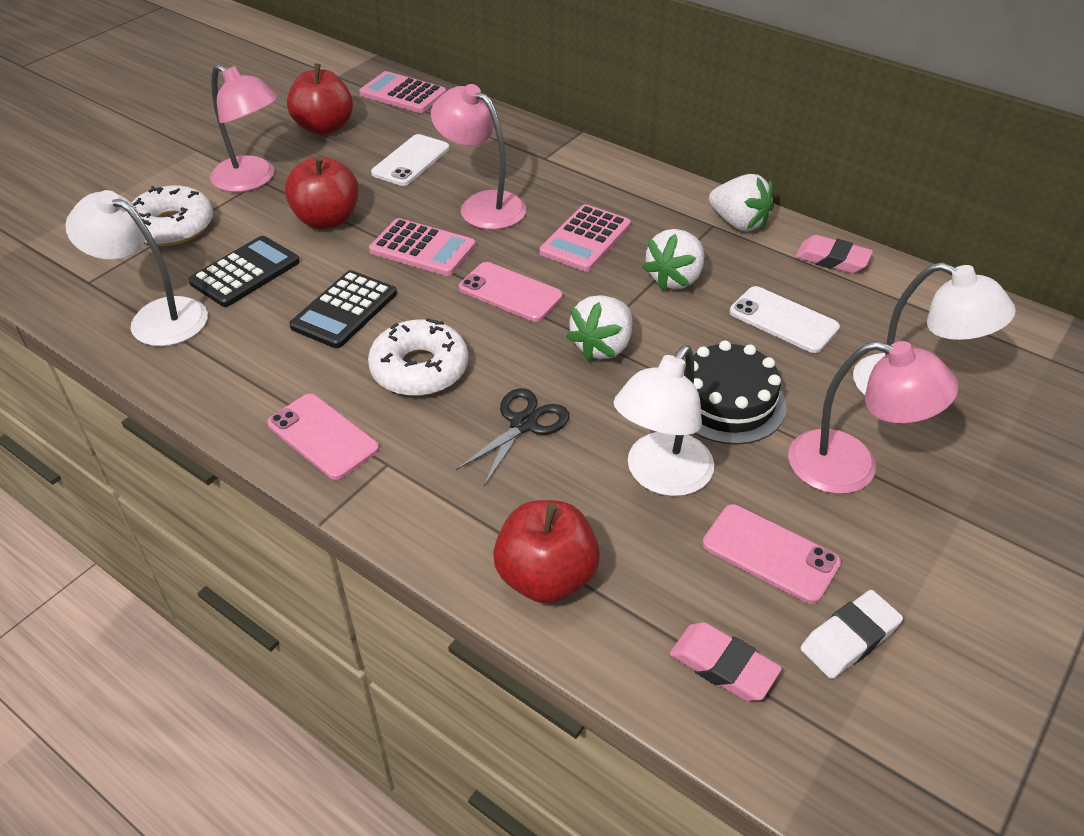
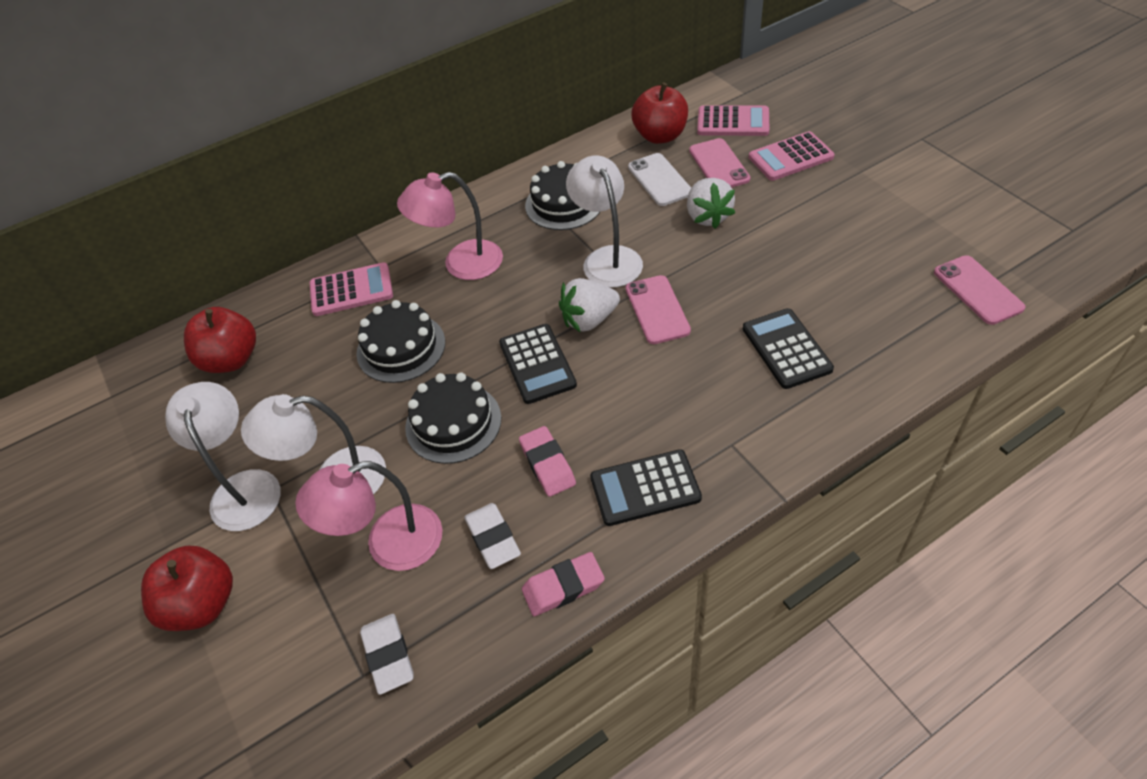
black cake: 1 -> 3
black calculator: 2 -> 3
black scissors: 1 -> 0
pink lamp: 3 -> 2
white donut: 2 -> 0
white eraser: 1 -> 2
white phone: 2 -> 1
white strawberry: 3 -> 2

